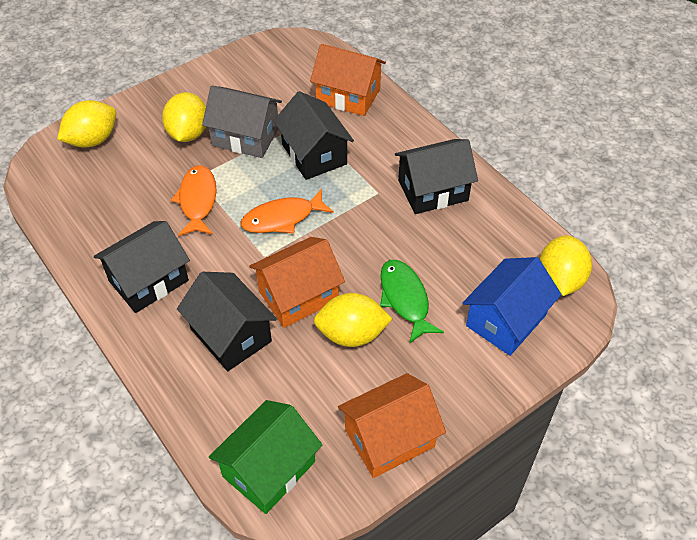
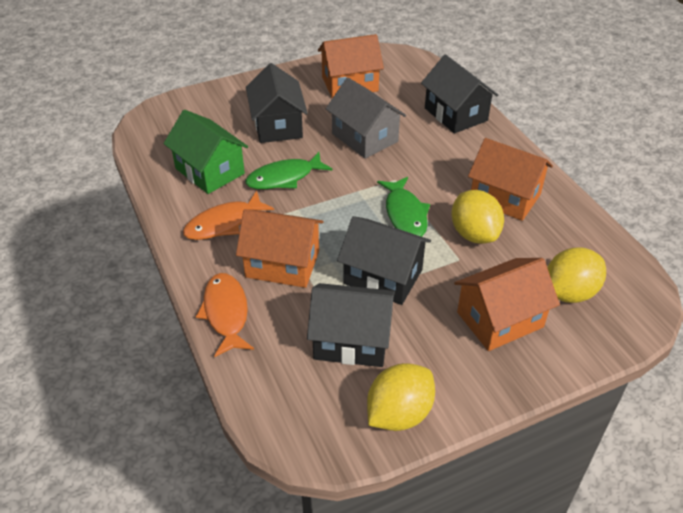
blue house: 1 -> 0
green fish: 1 -> 2
orange house: 3 -> 4
yellow lemon: 4 -> 3

